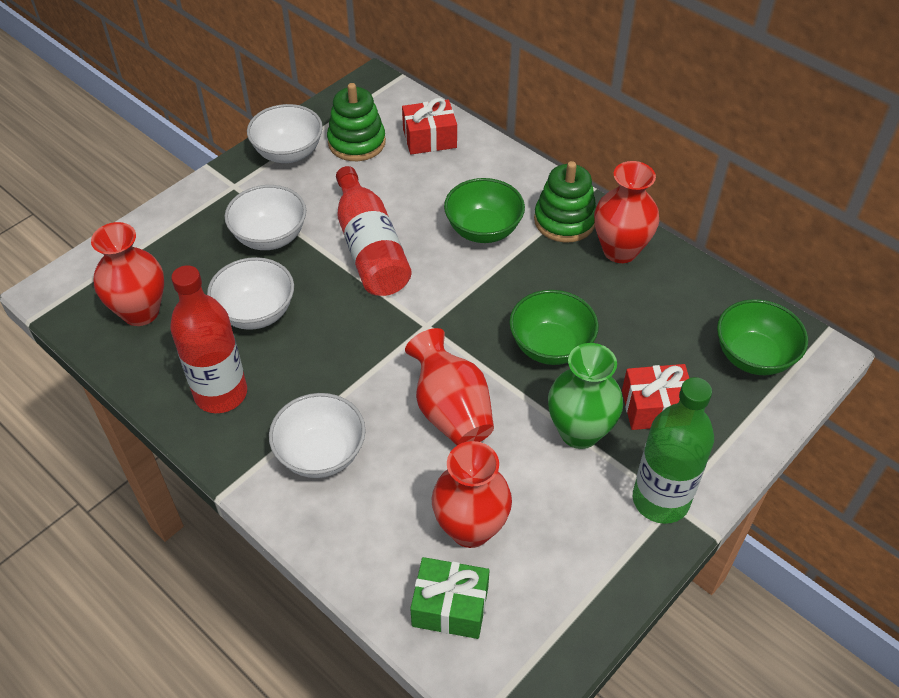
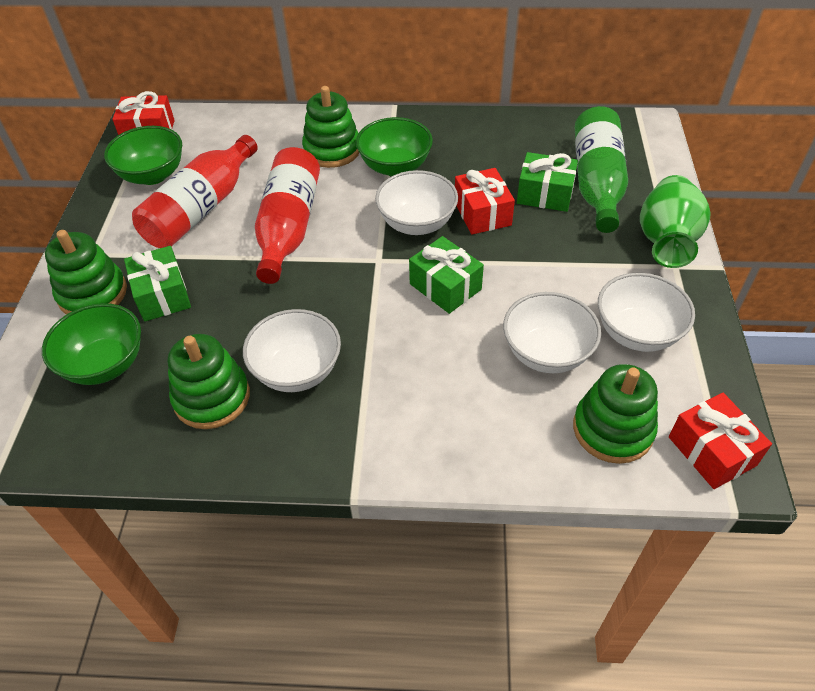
green gift: 1 -> 3
green stacking toy: 2 -> 4
red gift: 2 -> 3
red vase: 4 -> 0

